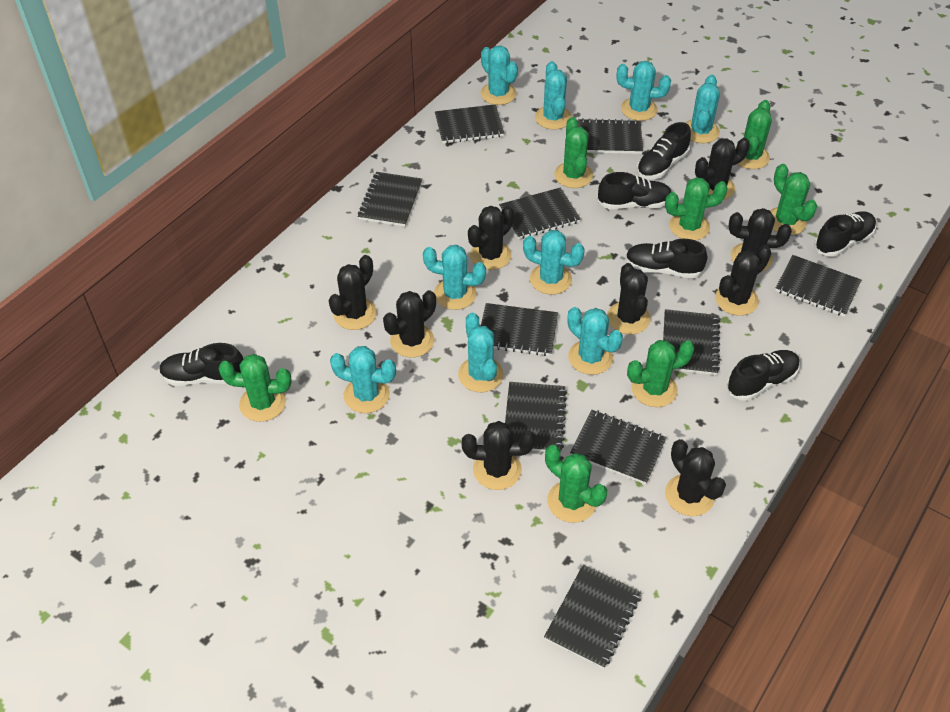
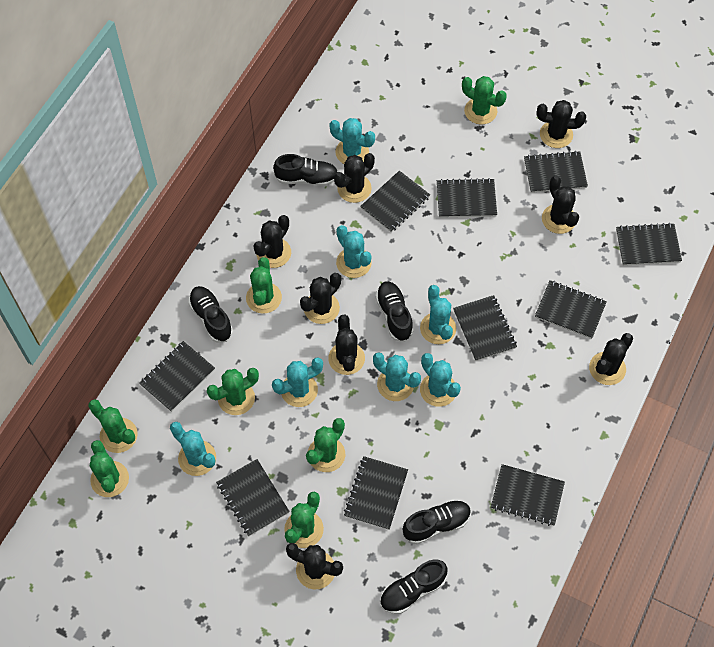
black cactus: 9 -> 8
black shoe: 6 -> 5
turquoise cactus: 9 -> 7

